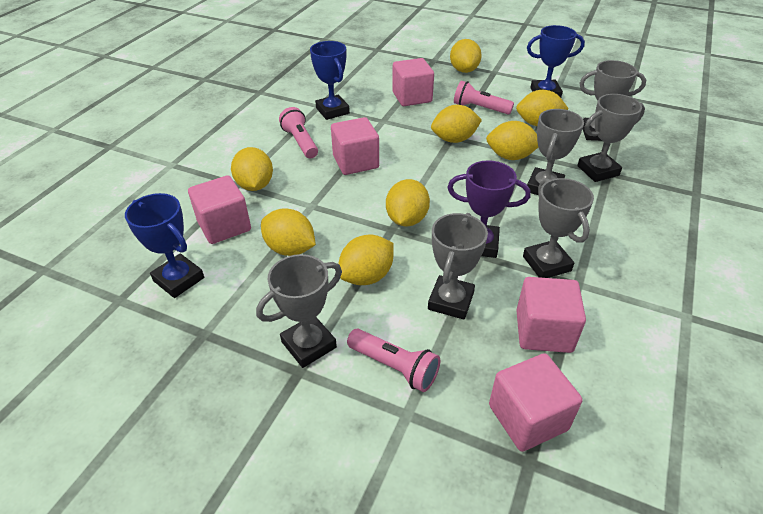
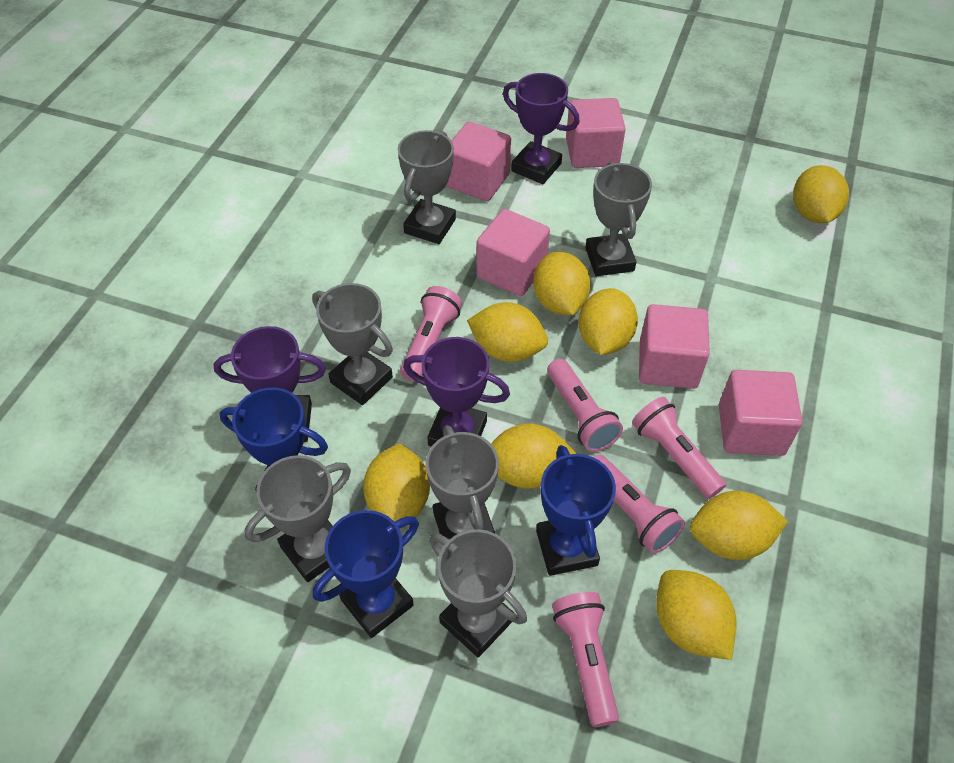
pink flashlight: 3 -> 5
purple trophy: 1 -> 3

